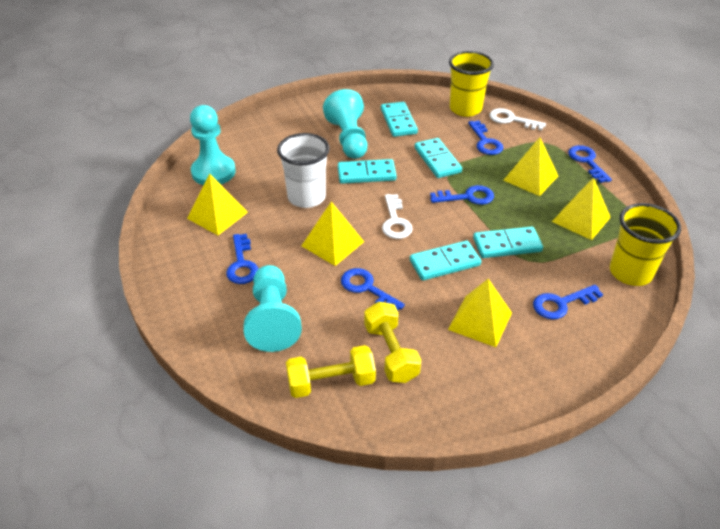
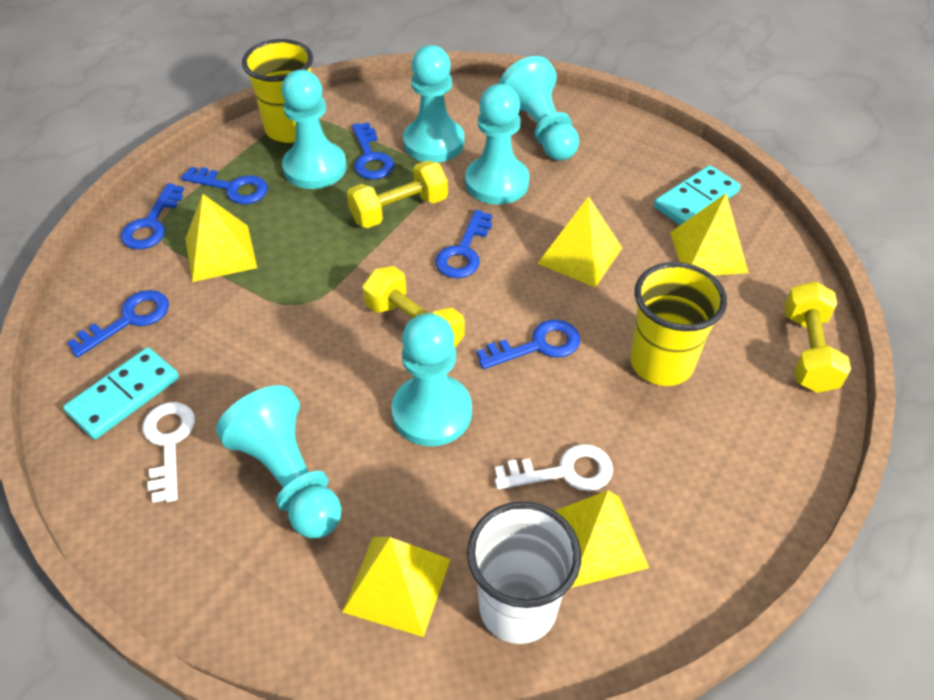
turquoise domino: 5 -> 2
turquoise pawn: 3 -> 6
yellow dumbbell: 2 -> 3

